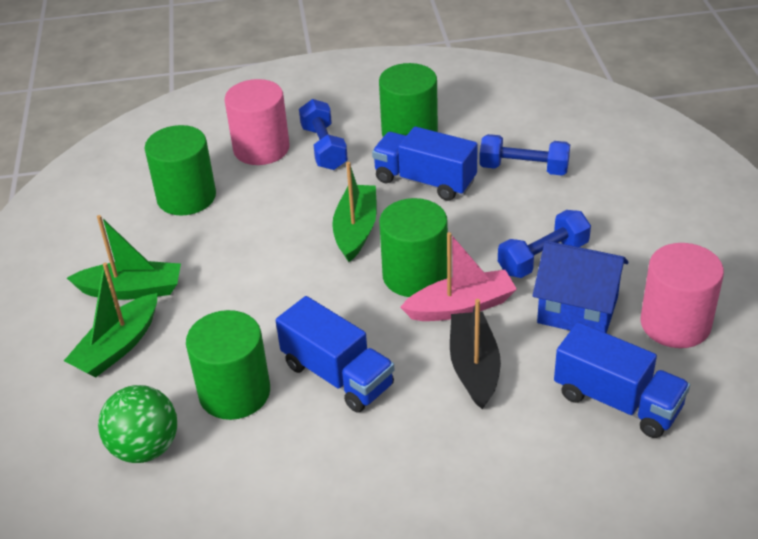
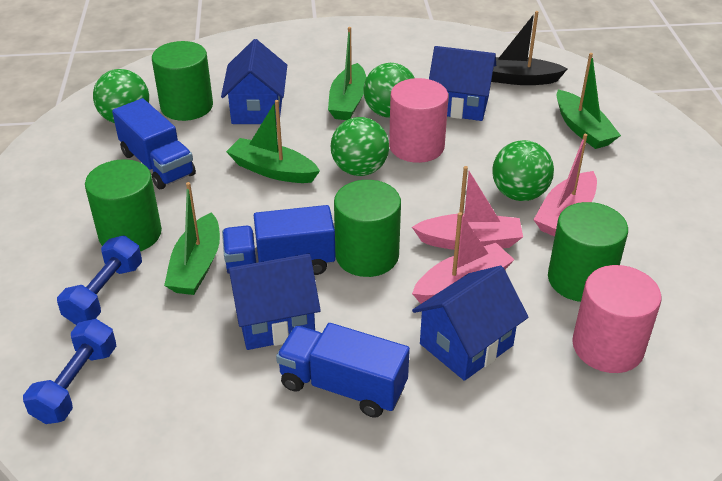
blue dumbbell: 3 -> 2
blue house: 1 -> 4
green ball: 1 -> 4
green boat: 3 -> 4
pink boat: 1 -> 3

